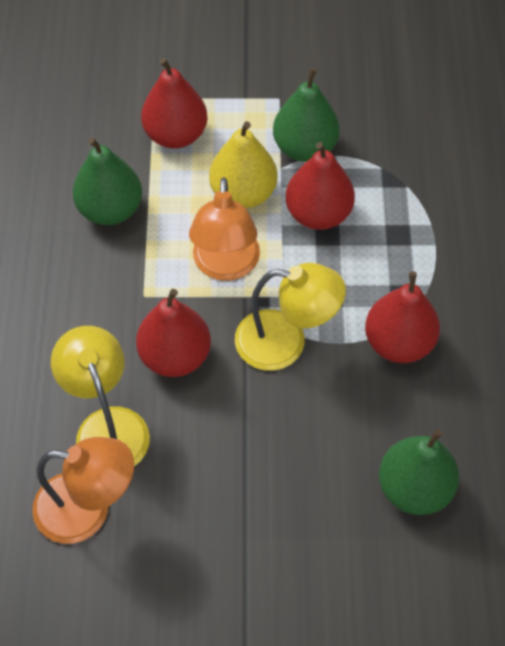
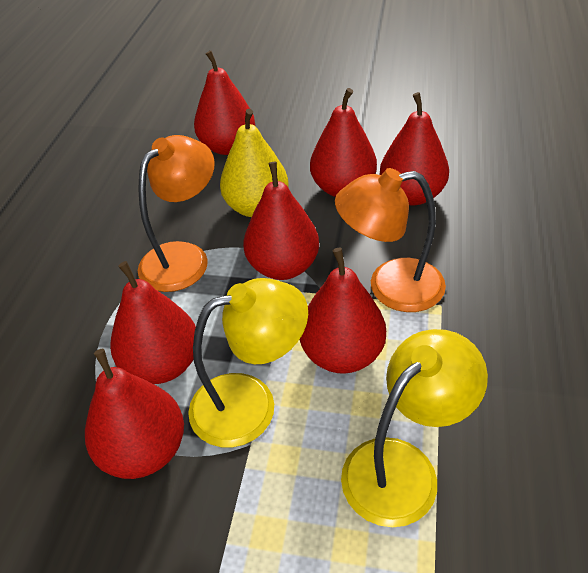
green pear: 3 -> 0
red pear: 4 -> 7

